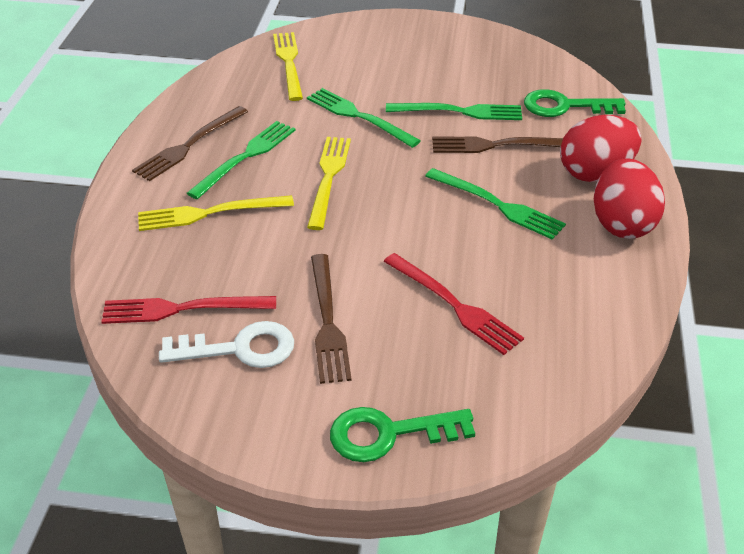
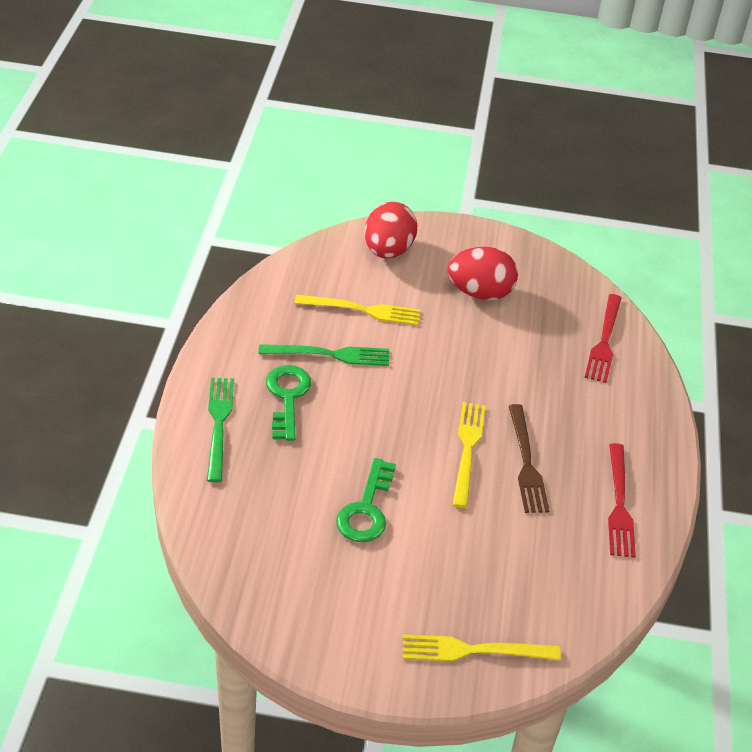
brown fork: 3 -> 1
green fork: 4 -> 2
white key: 1 -> 0

